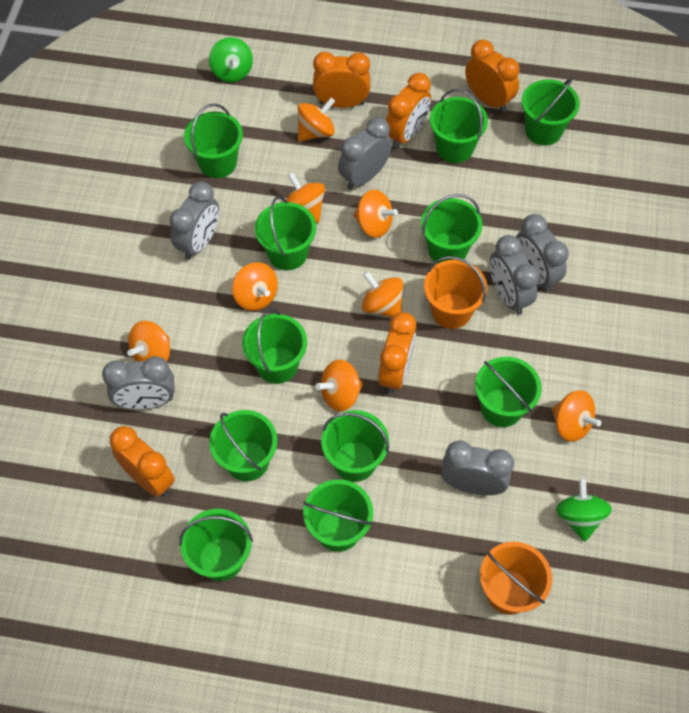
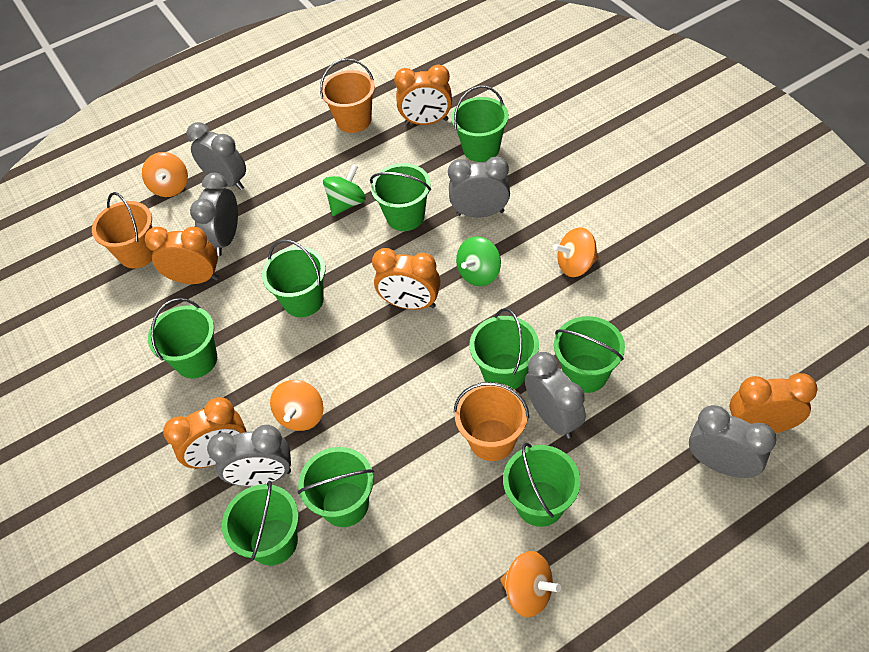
green bucket: 11 -> 9
orange bucket: 2 -> 3
orange spinning top: 8 -> 4

